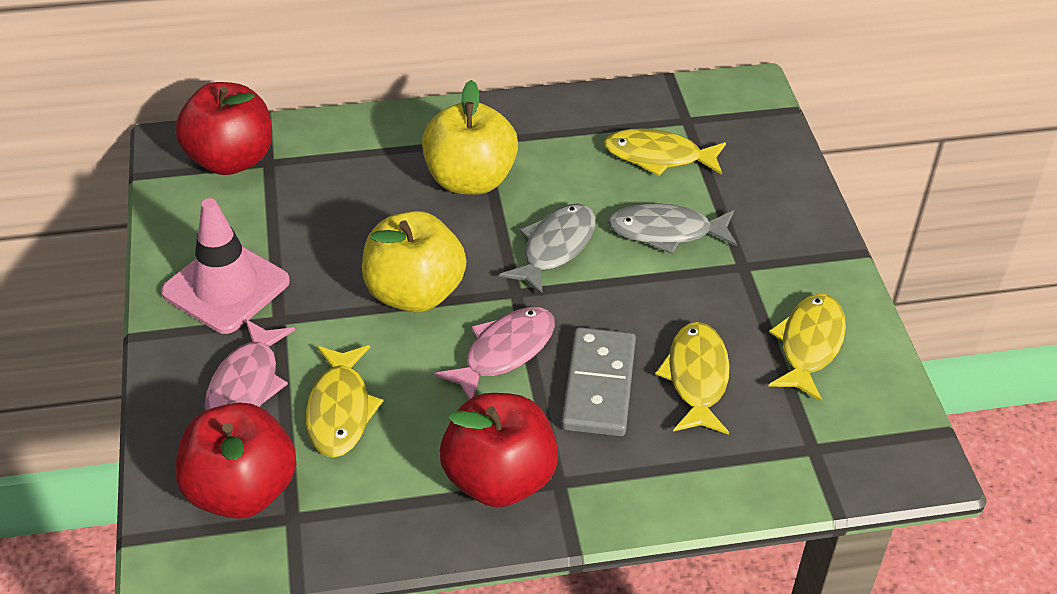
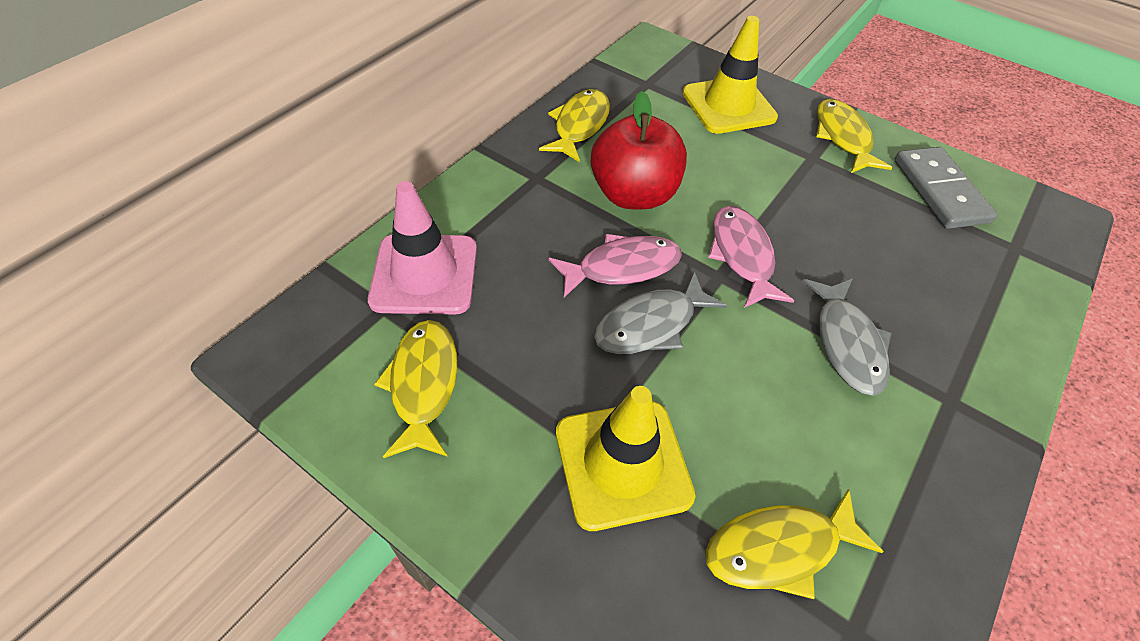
red apple: 3 -> 1
yellow apple: 2 -> 0
yellow traffic cone: 0 -> 2

